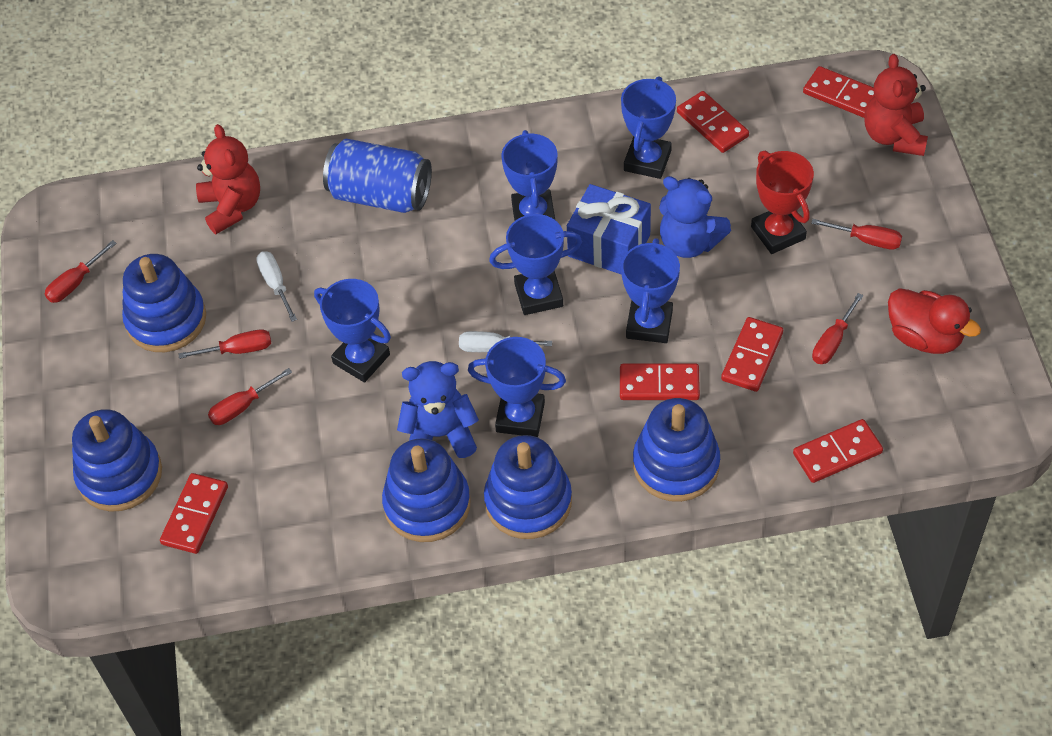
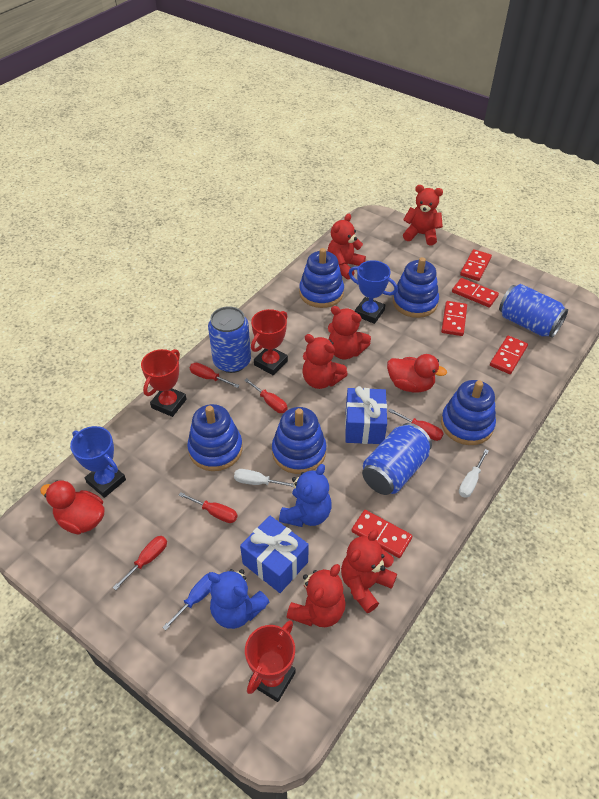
blue can: 1 -> 3
blue gift: 1 -> 2
blue screwdriver: 0 -> 1
blue trophy: 6 -> 2
red domino: 6 -> 5
red duck: 1 -> 2
red teddy bear: 2 -> 6
red trophy: 1 -> 3

